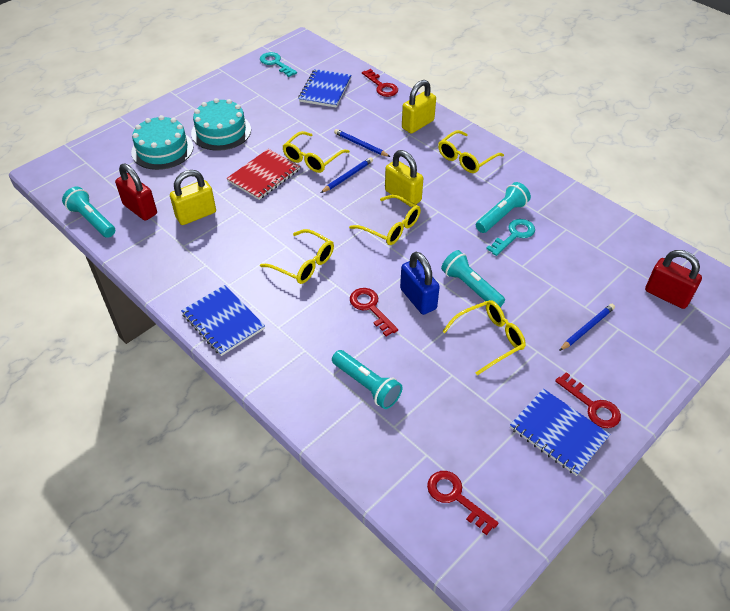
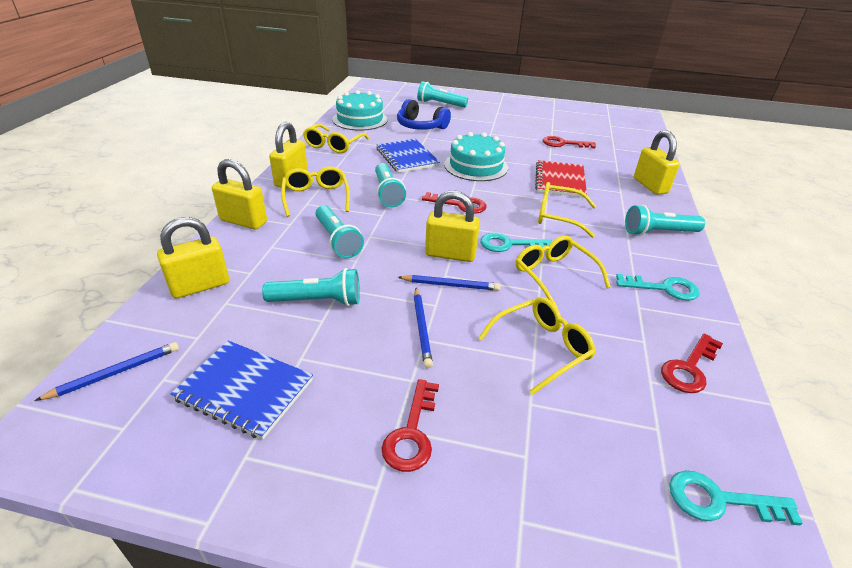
blue headphones: 0 -> 1
blue notebook: 3 -> 2
blue padlock: 1 -> 0
red padlock: 2 -> 0
turquoise flashlight: 4 -> 5
turquoise key: 2 -> 3
yellow padlock: 3 -> 5

